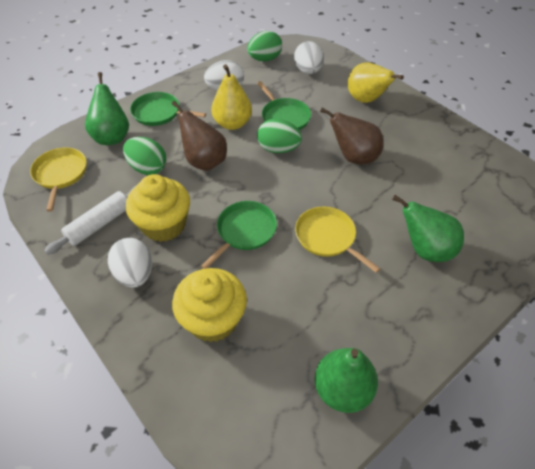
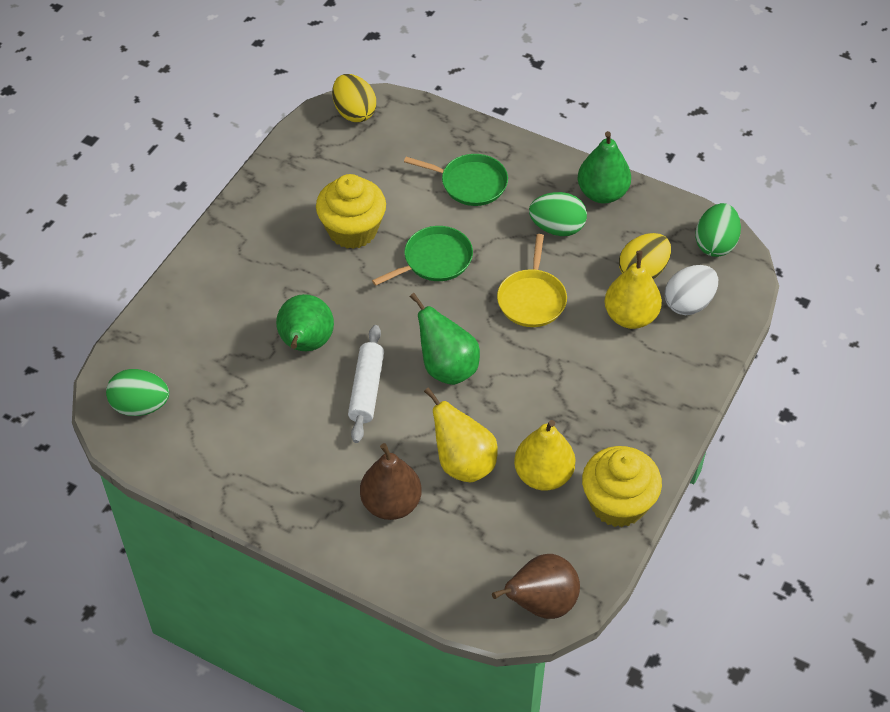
green pan: 3 -> 2
white egg: 3 -> 1
yellow egg: 0 -> 2
yellow pan: 2 -> 1
yellow pear: 2 -> 3

